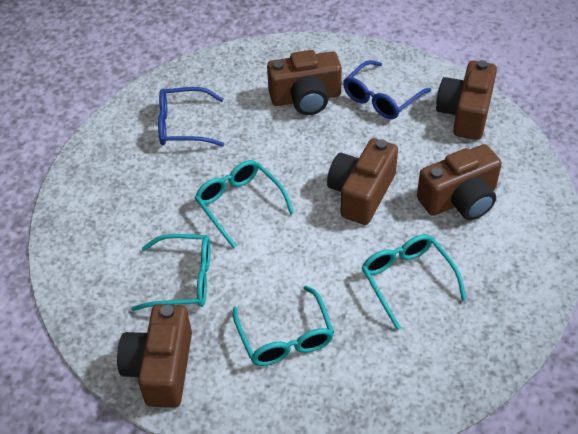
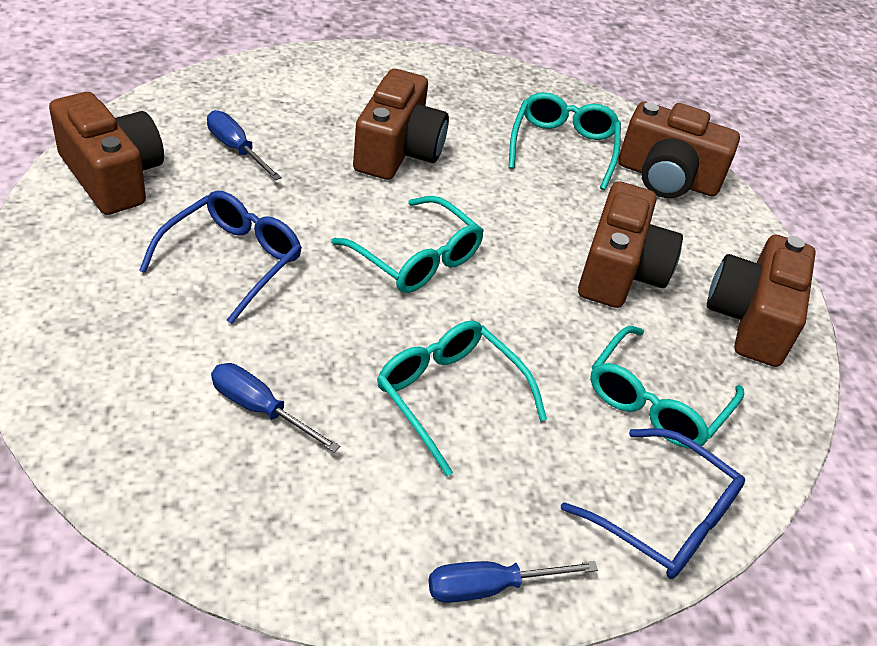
blue screwdriver: 0 -> 3

